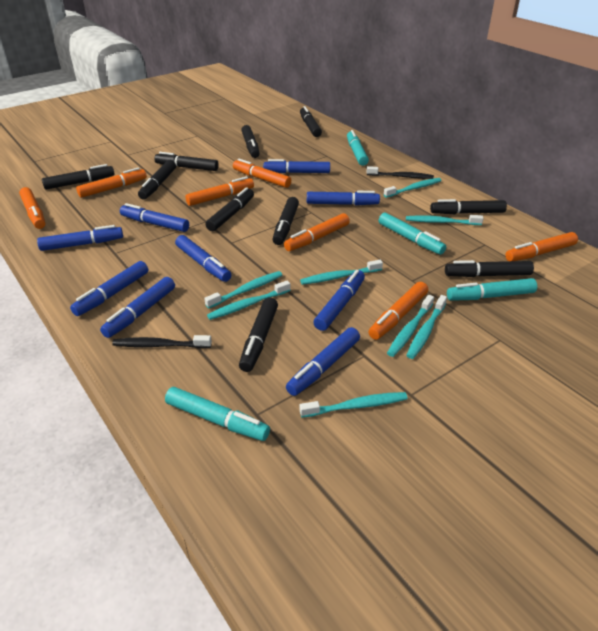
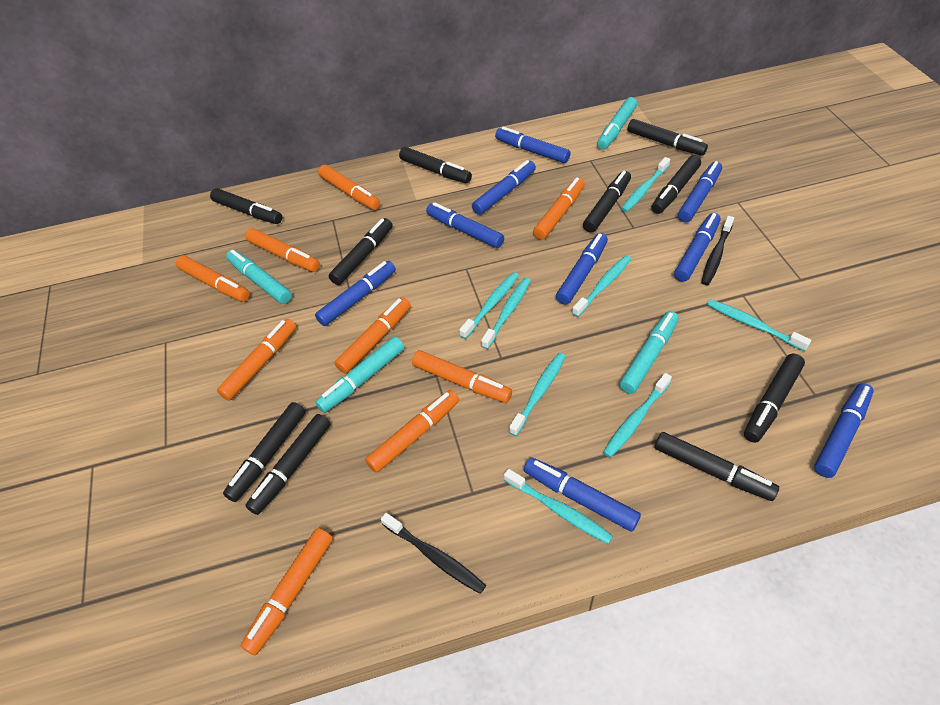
orange marker: 7 -> 9

